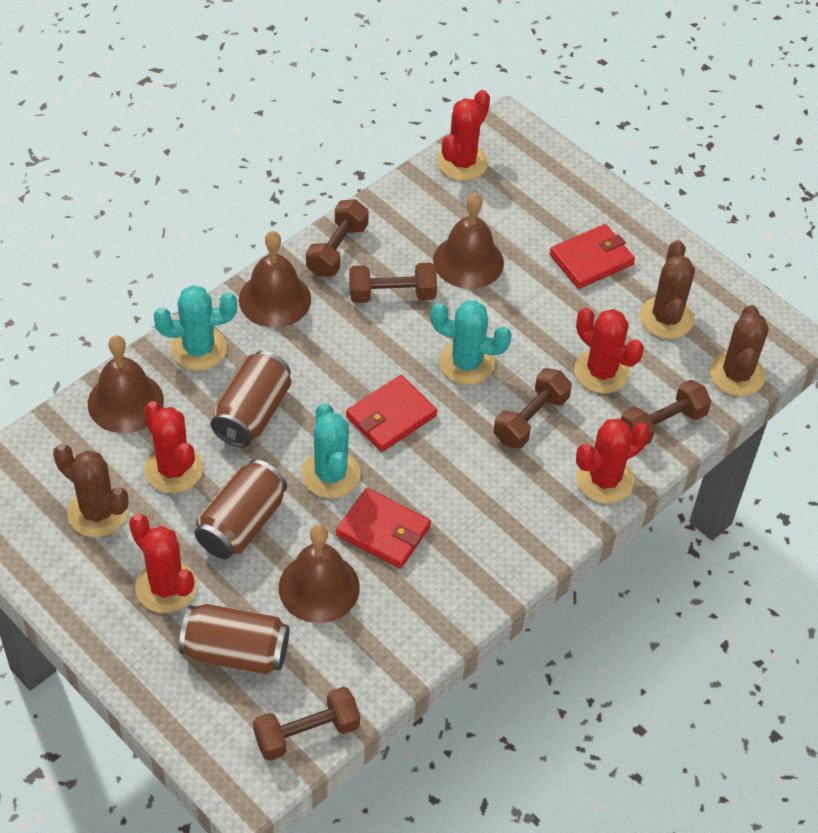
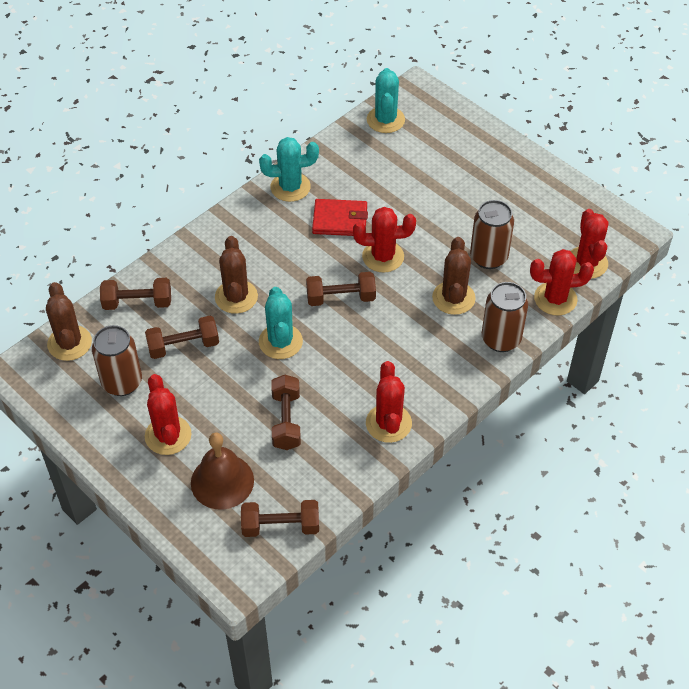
brown bell: 4 -> 1
red wallet: 3 -> 1

